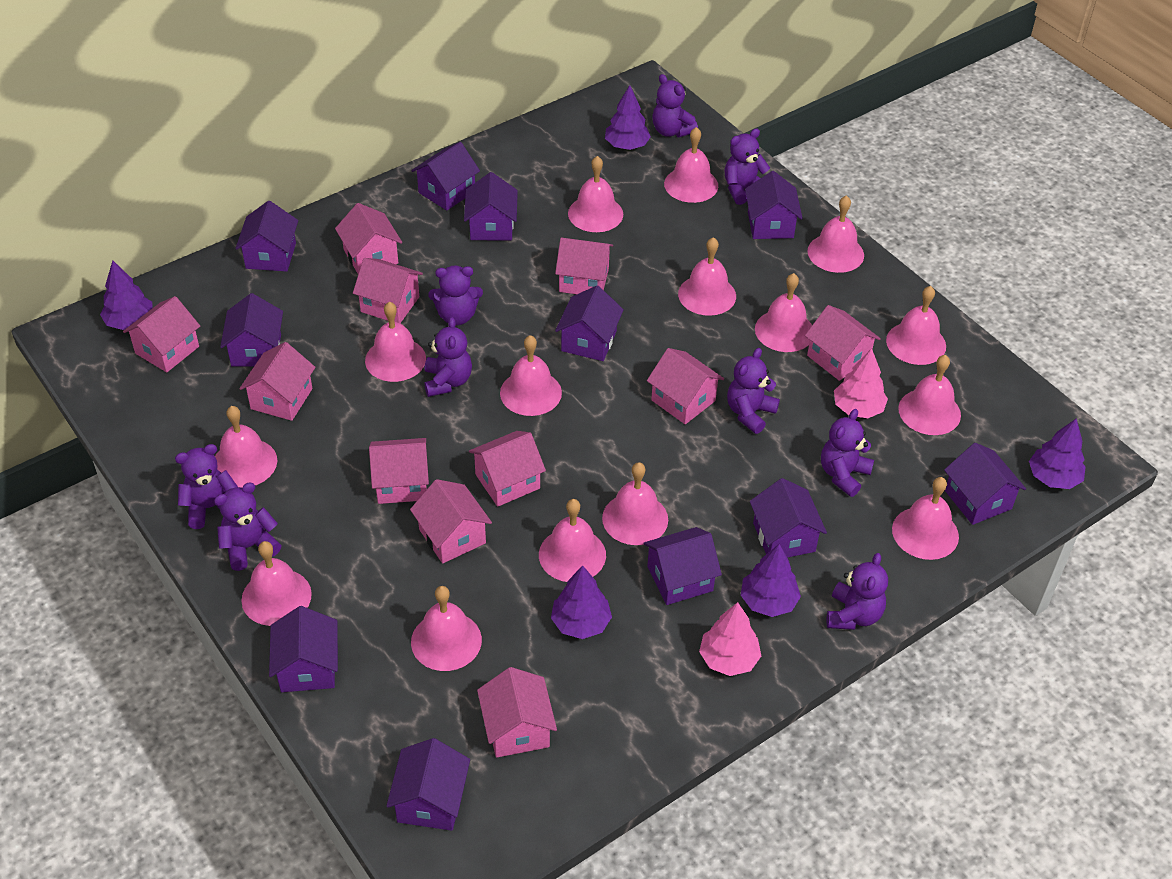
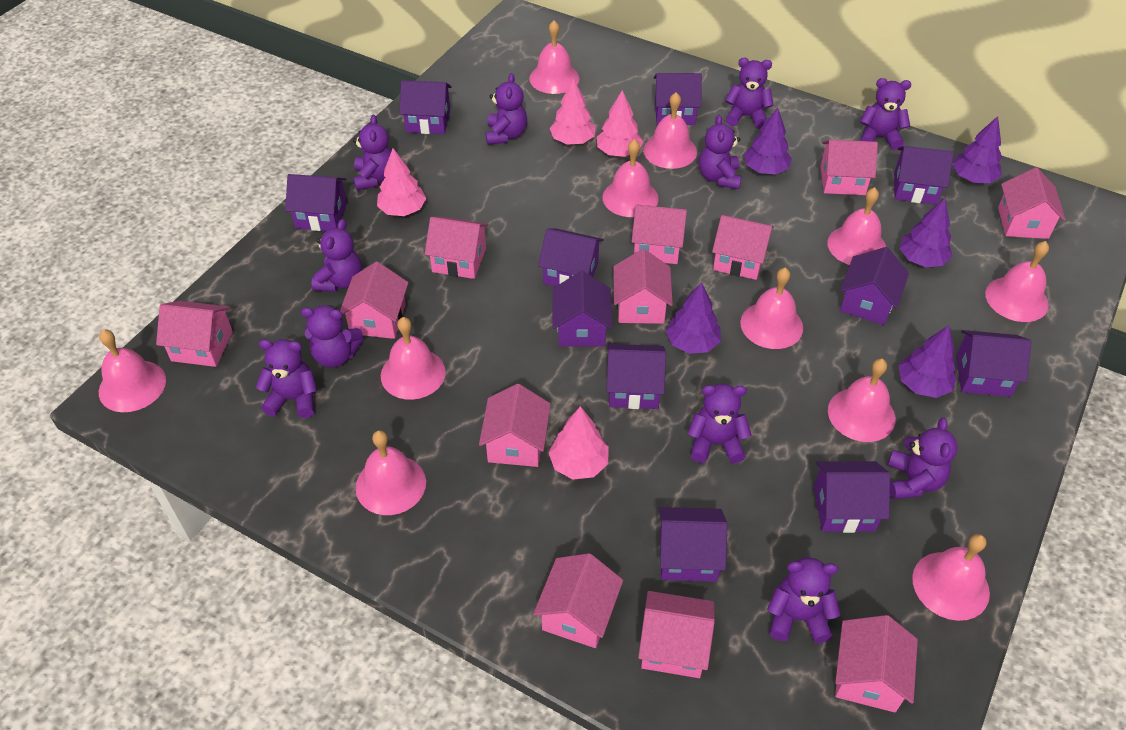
pink bell: 15 -> 11
pink house: 11 -> 12
pink tree: 2 -> 4
purple teddy bear: 9 -> 11

